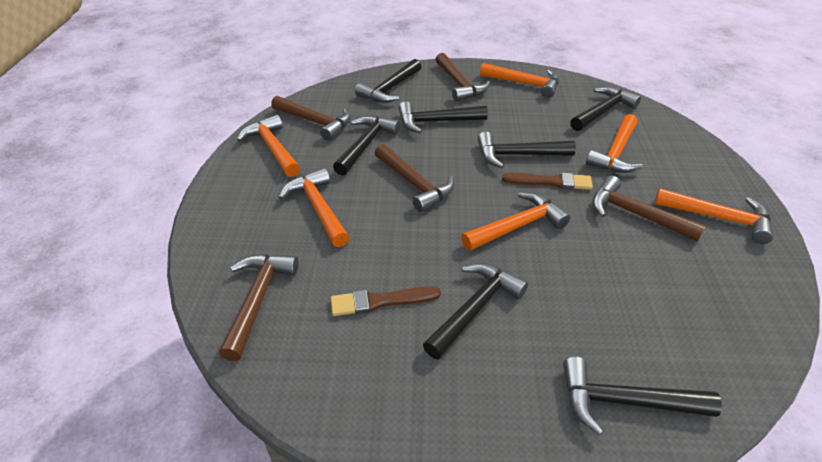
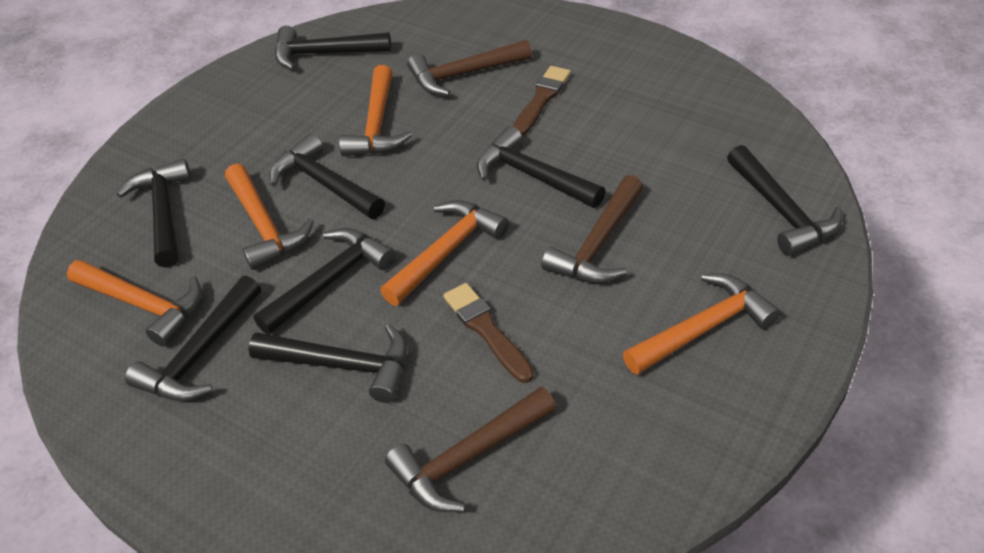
black hammer: 7 -> 8
brown hammer: 5 -> 3
orange hammer: 6 -> 5

